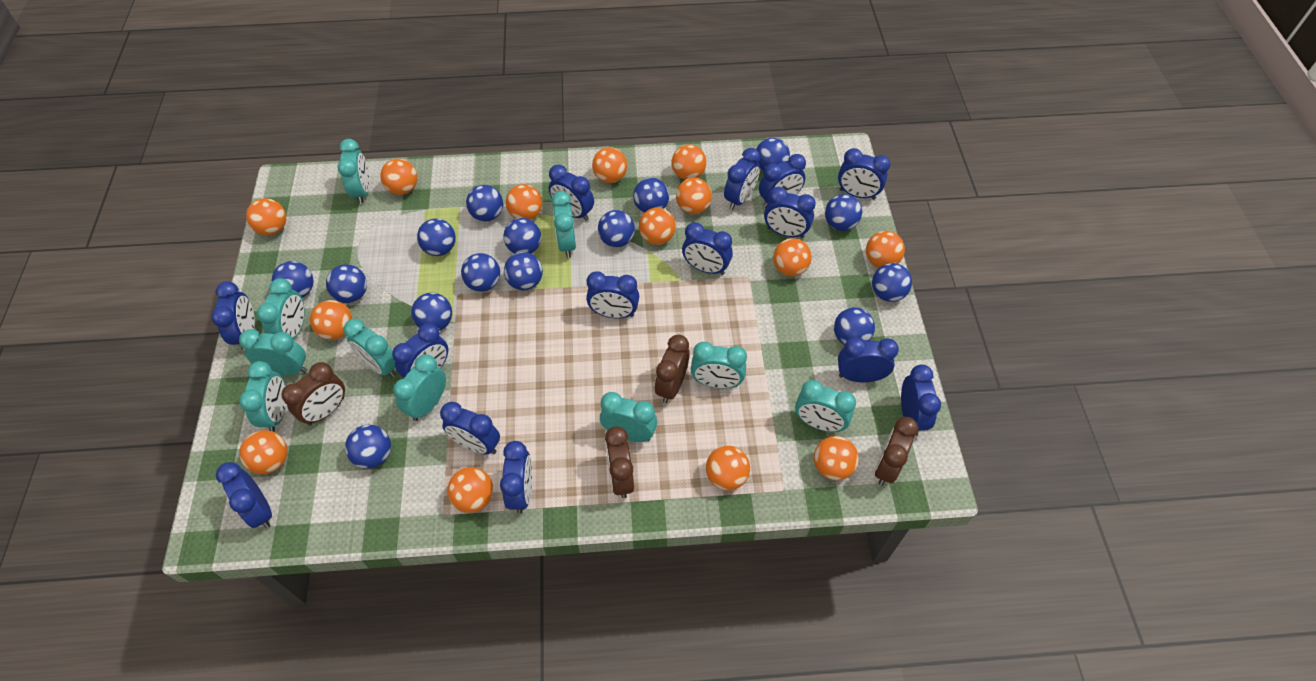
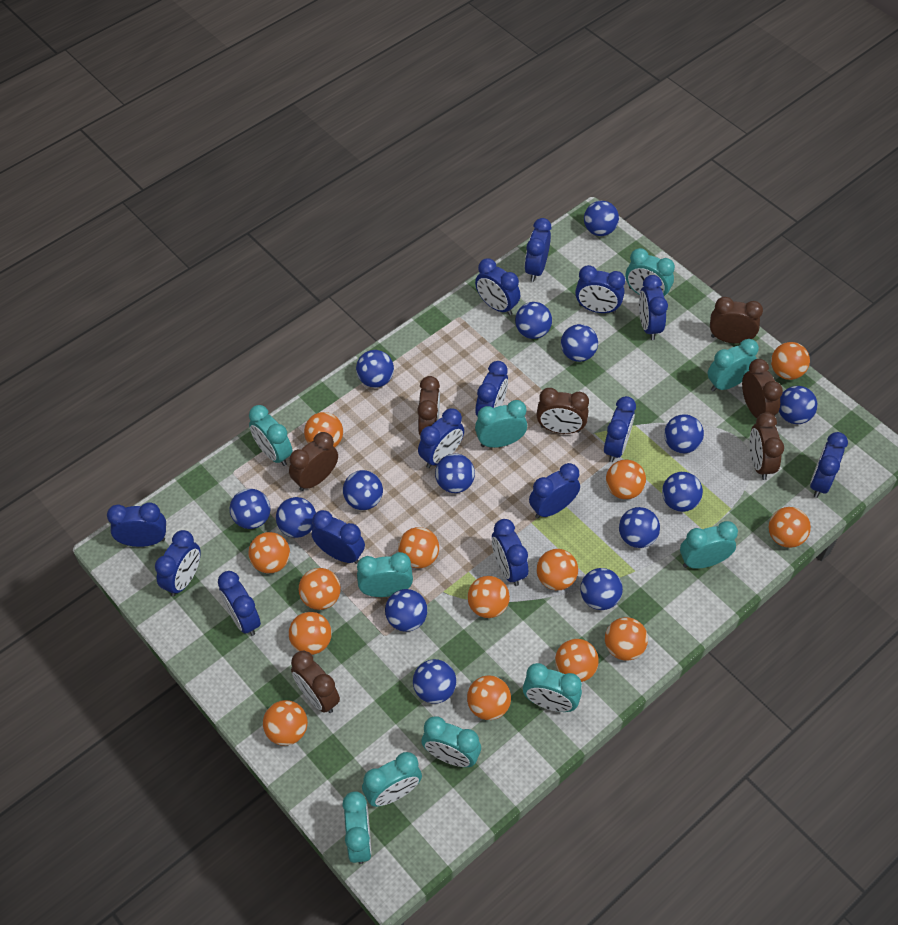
brown clock: 4 -> 7

